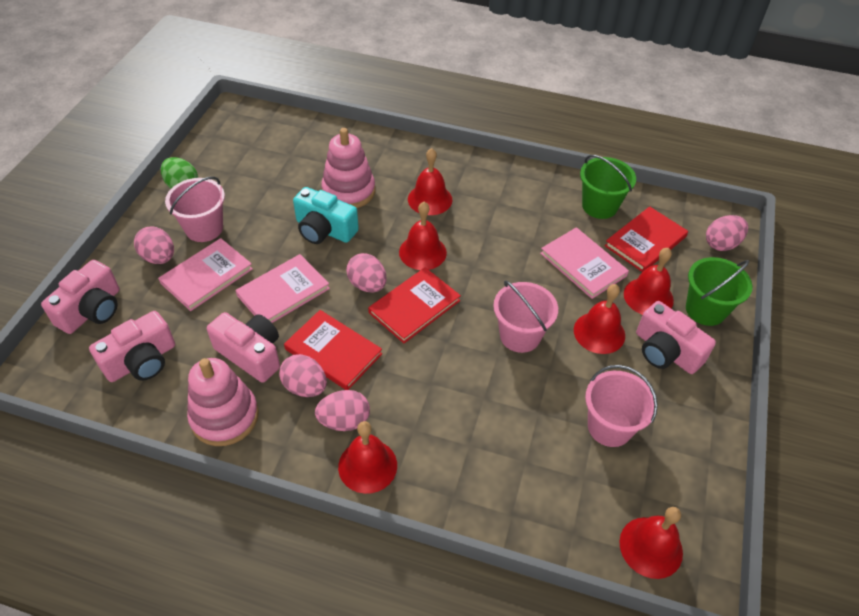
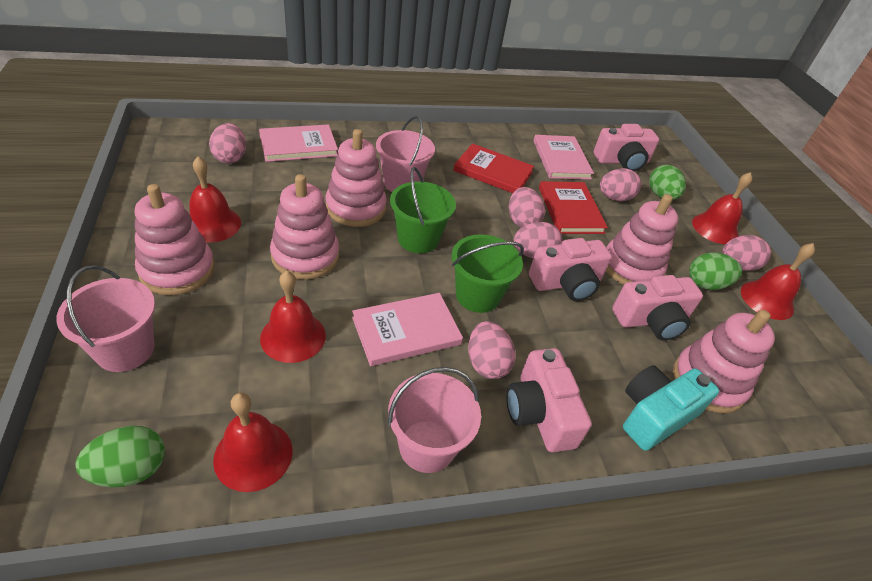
green egg: 1 -> 3
pink egg: 5 -> 6
pink stacking toy: 2 -> 5
red bell: 6 -> 5
red book: 3 -> 2

